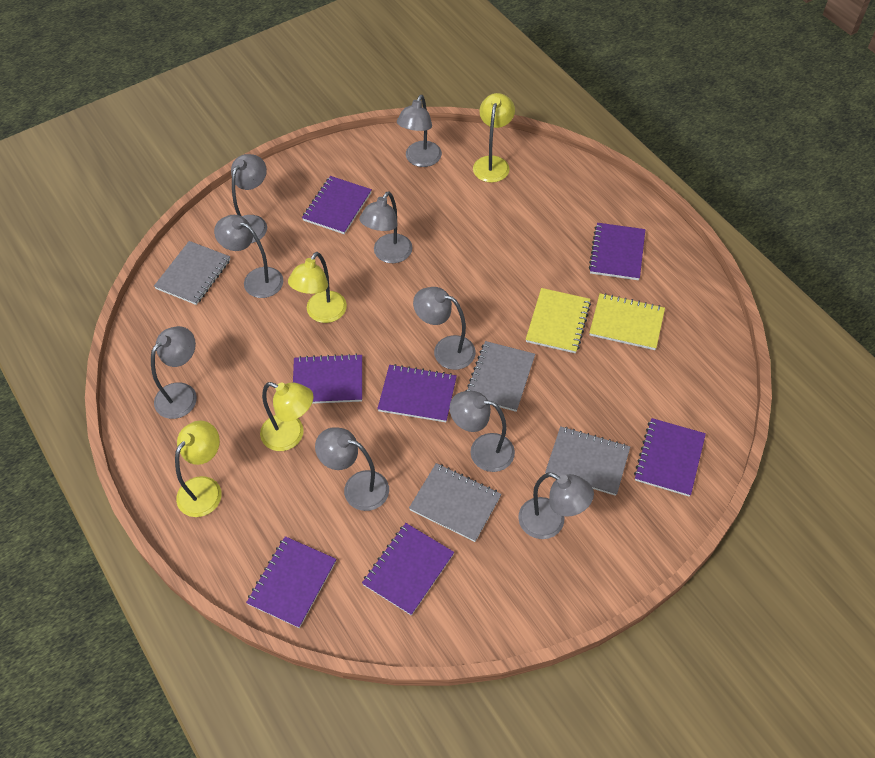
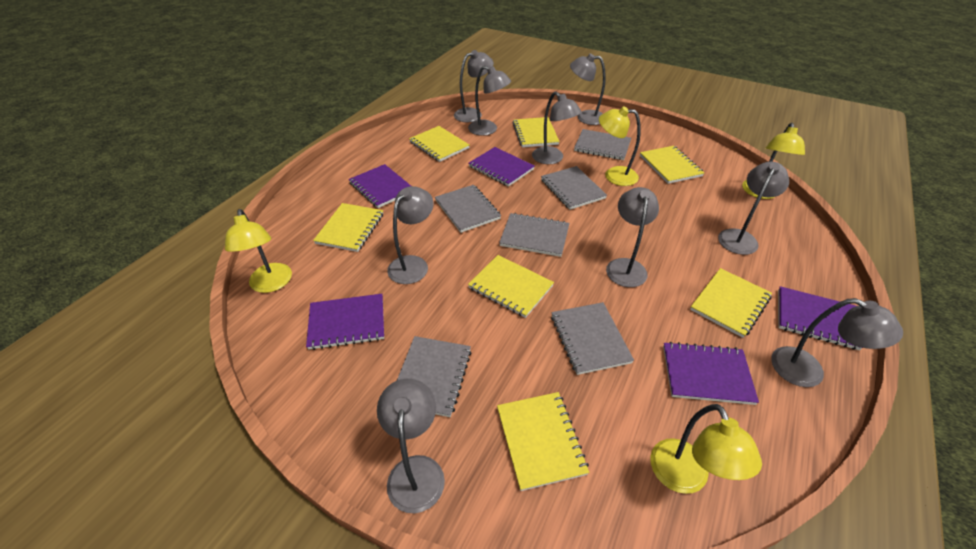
grey notebook: 4 -> 6
purple notebook: 7 -> 5
yellow notebook: 2 -> 7

